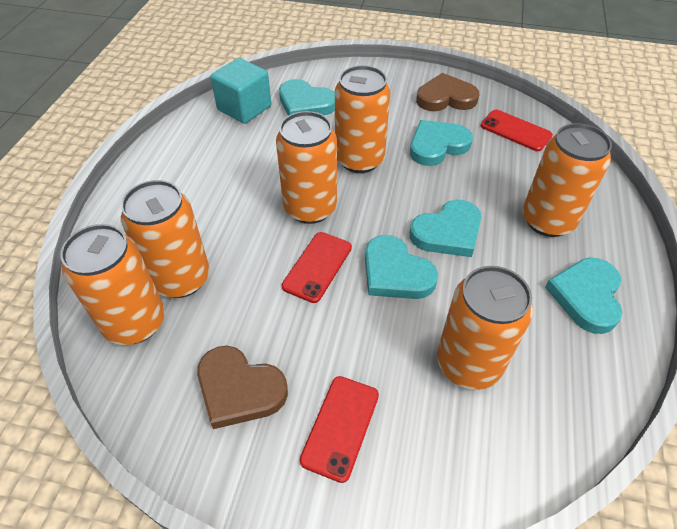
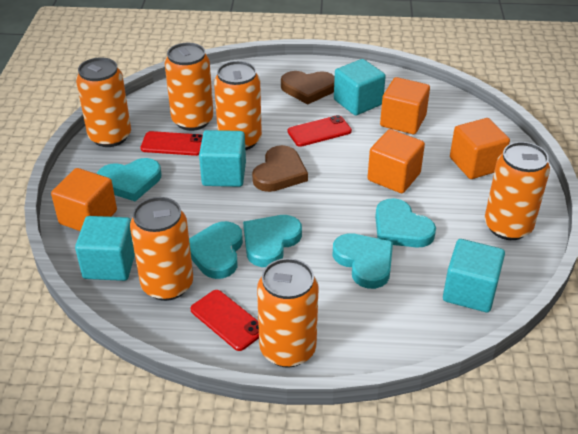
orange cube: 0 -> 4
turquoise cube: 1 -> 4

